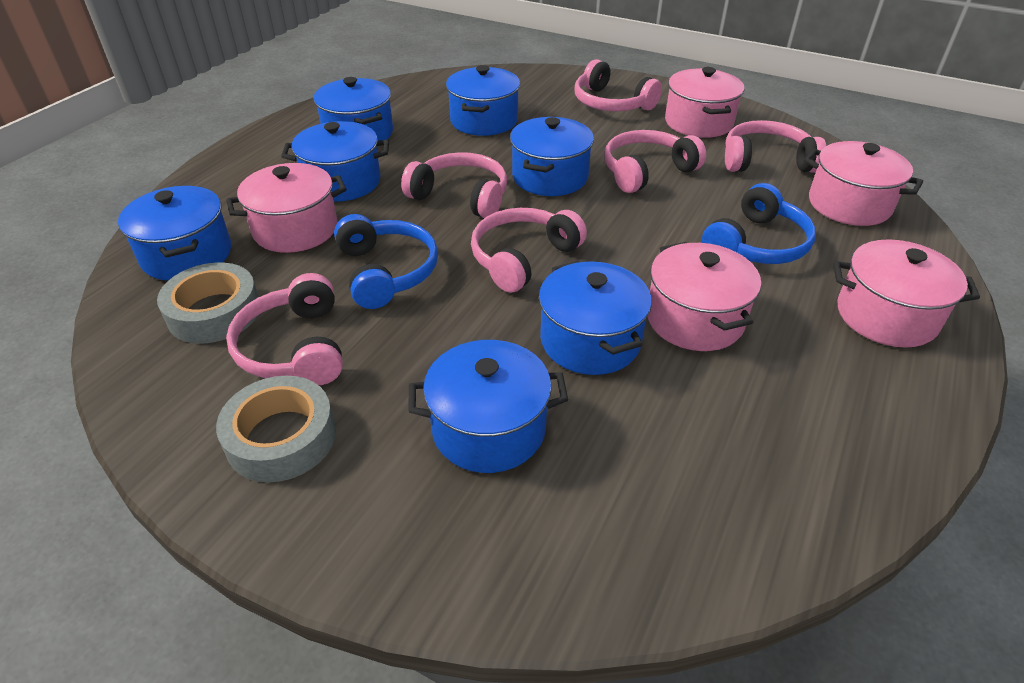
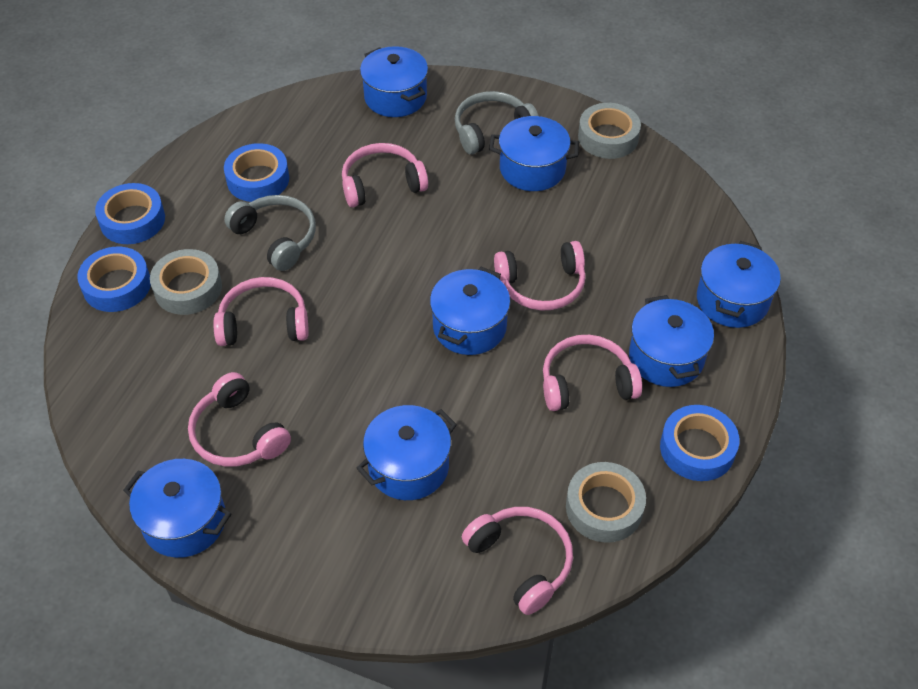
blue headphones: 2 -> 0
blue tape: 0 -> 4
grey headphones: 0 -> 2
grey tape: 2 -> 3
pink pot: 5 -> 0

